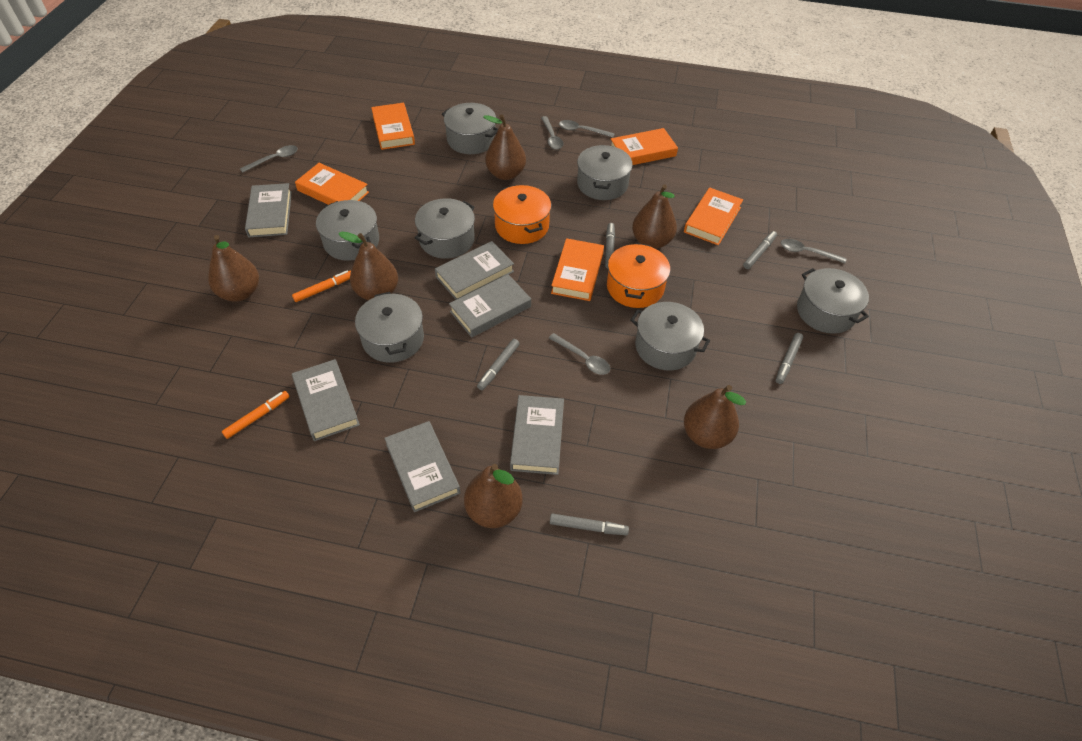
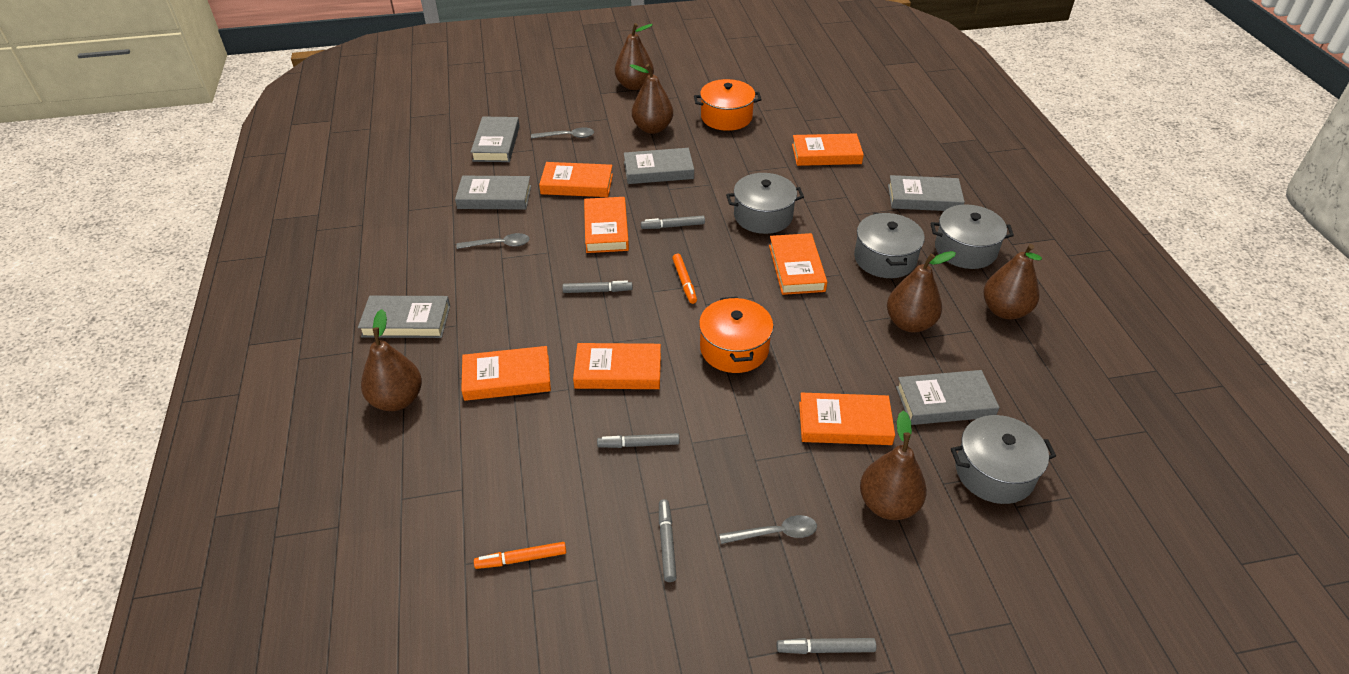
grey pot: 7 -> 4
grey spoon: 5 -> 3
orange book: 5 -> 7

